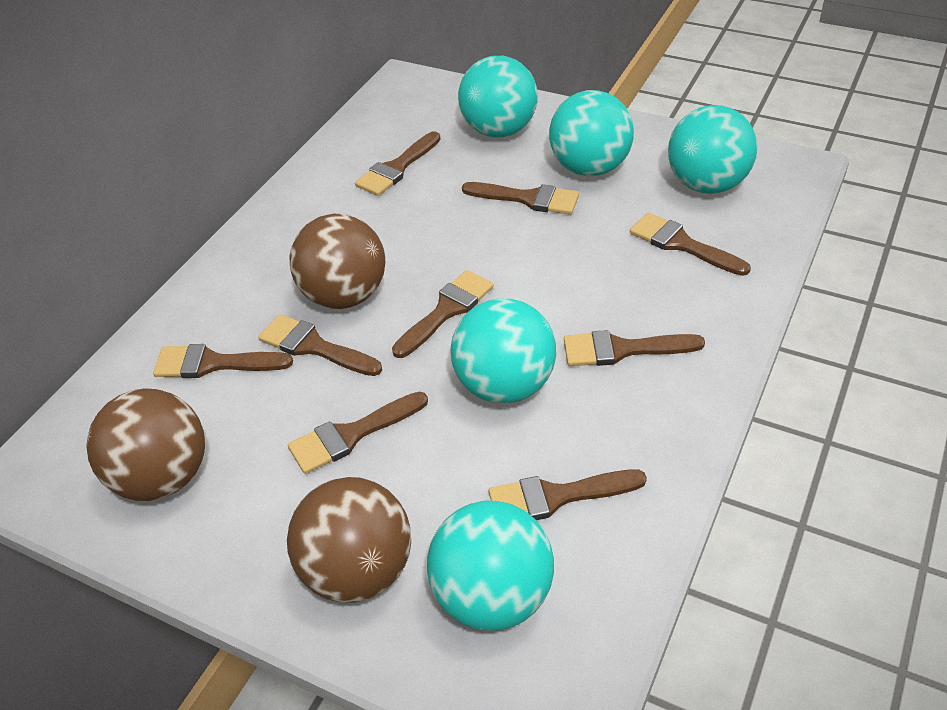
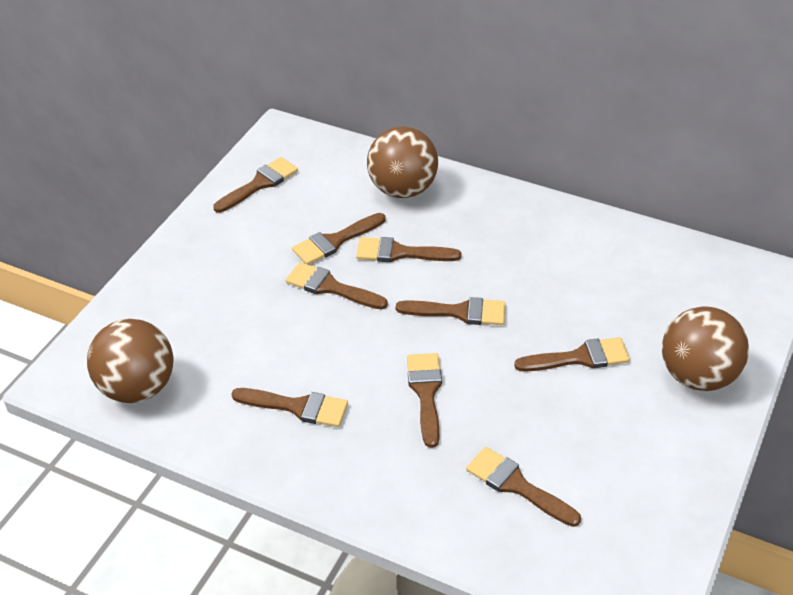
turquoise ball: 5 -> 0

